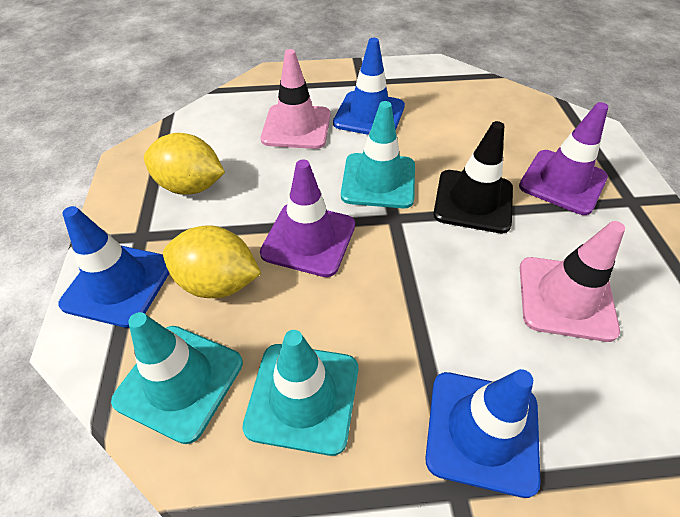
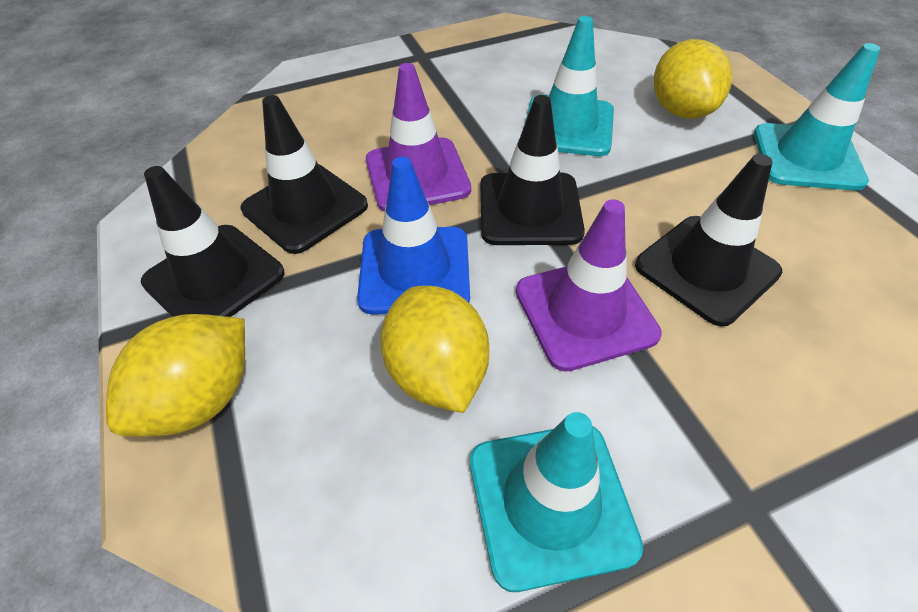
black traffic cone: 1 -> 4
blue traffic cone: 3 -> 1
pink traffic cone: 2 -> 0
yellow lemon: 2 -> 3

